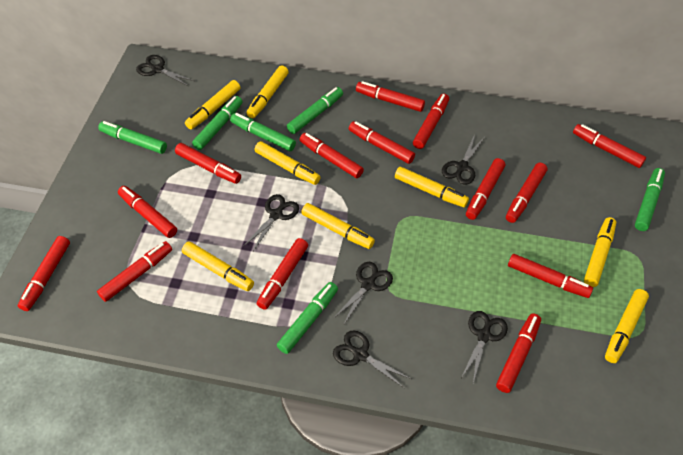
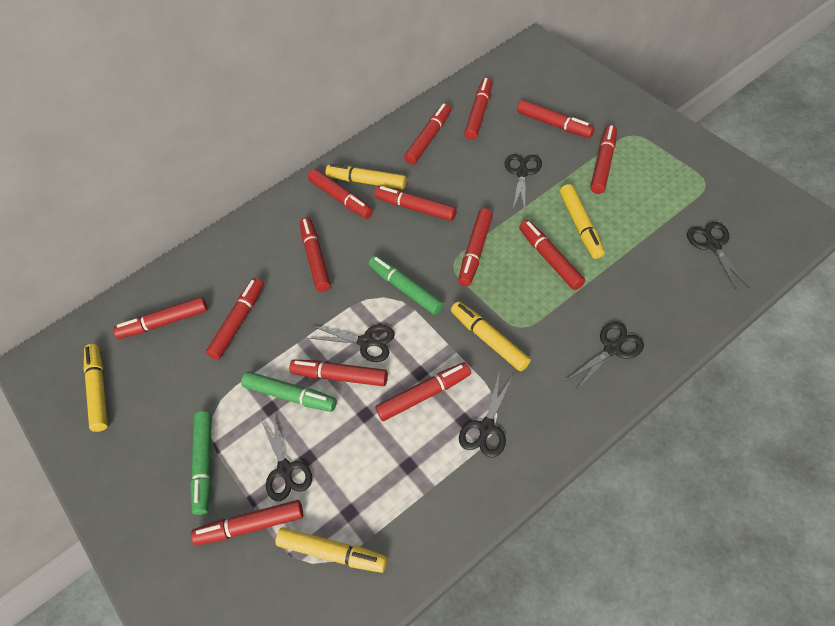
green marker: 6 -> 3
yellow marker: 8 -> 5

